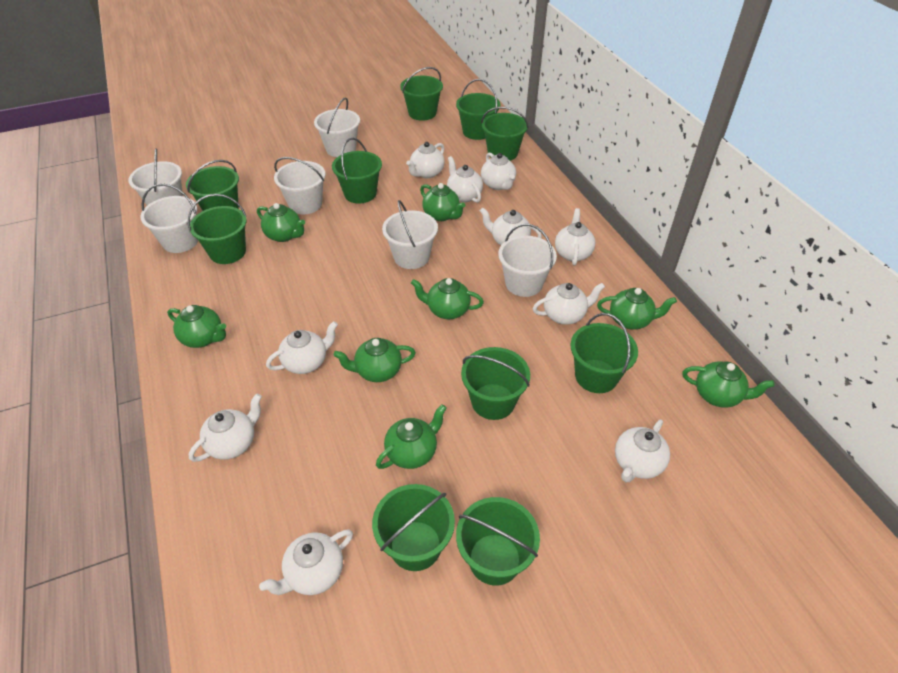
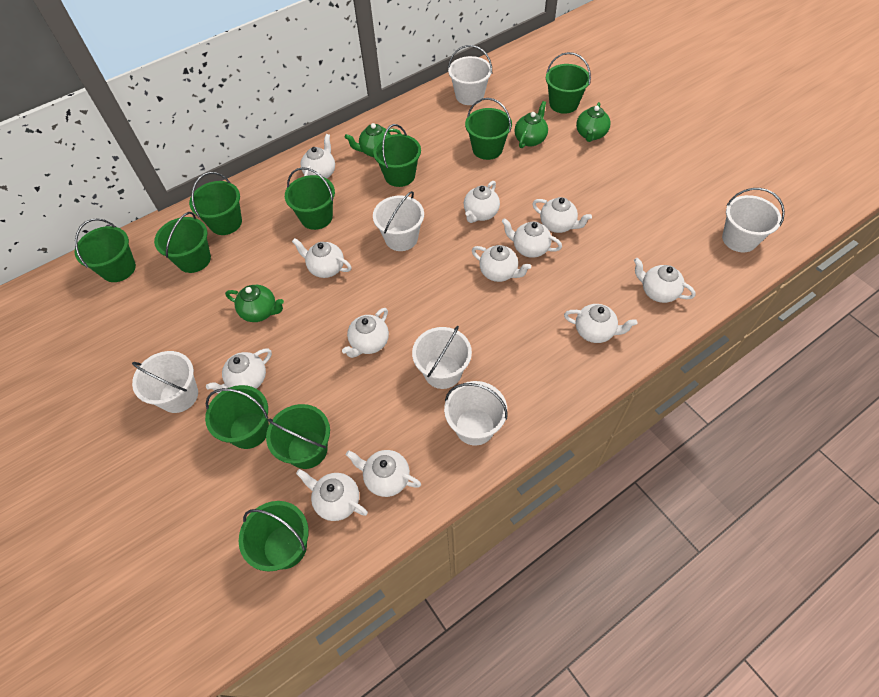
green teapot: 8 -> 4
white teapot: 10 -> 12

